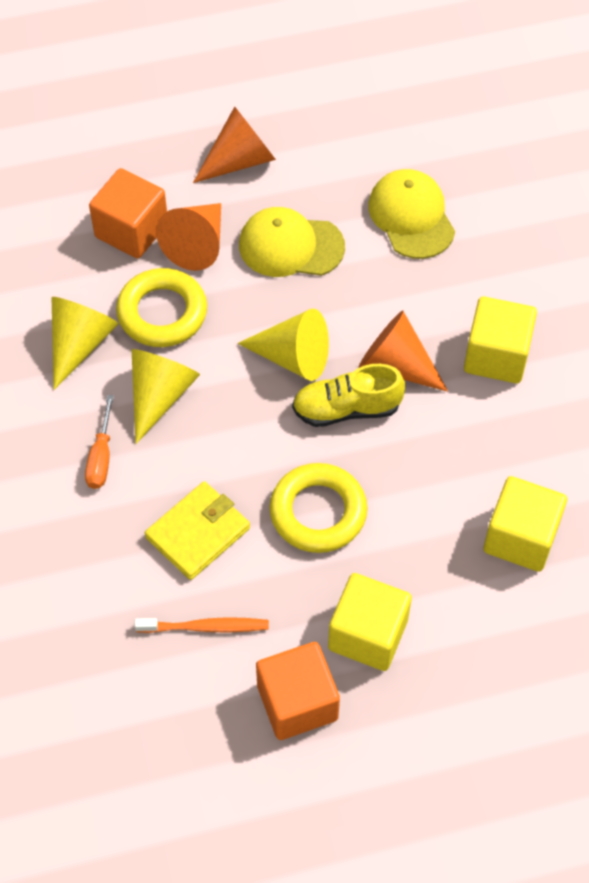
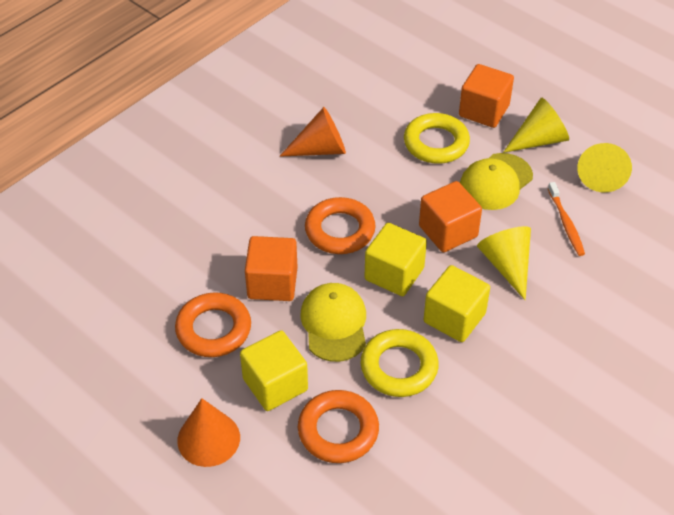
orange cone: 3 -> 2
orange cube: 2 -> 3
orange ring: 0 -> 3
orange screwdriver: 1 -> 0
yellow shoe: 1 -> 0
yellow wallet: 1 -> 0

